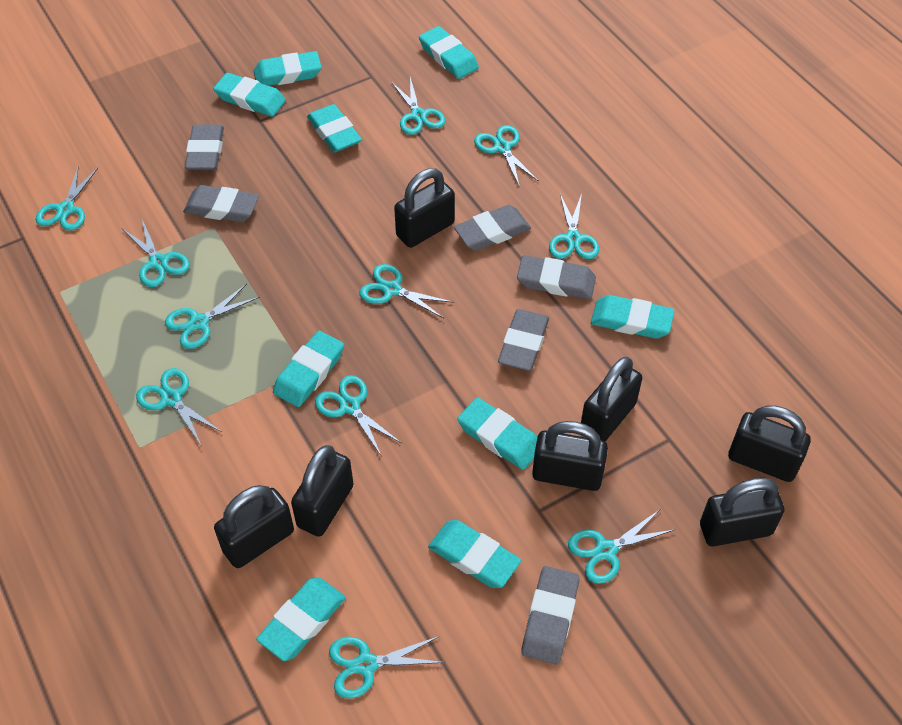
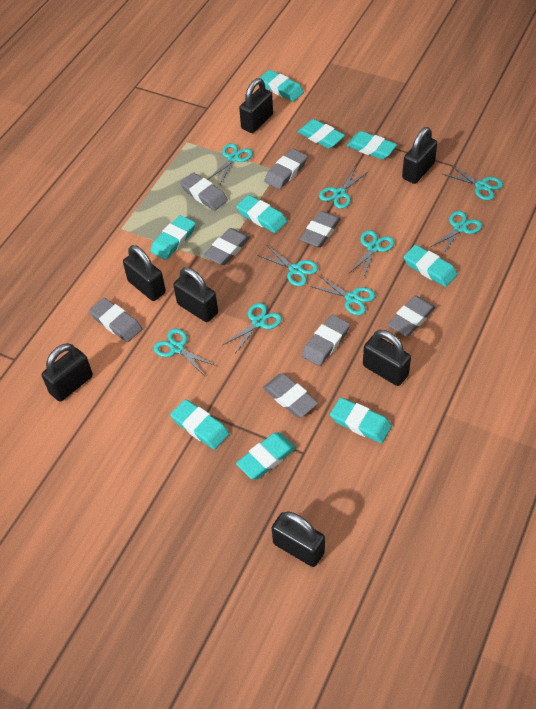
grey eraser: 6 -> 8
turquoise scissors: 11 -> 9

